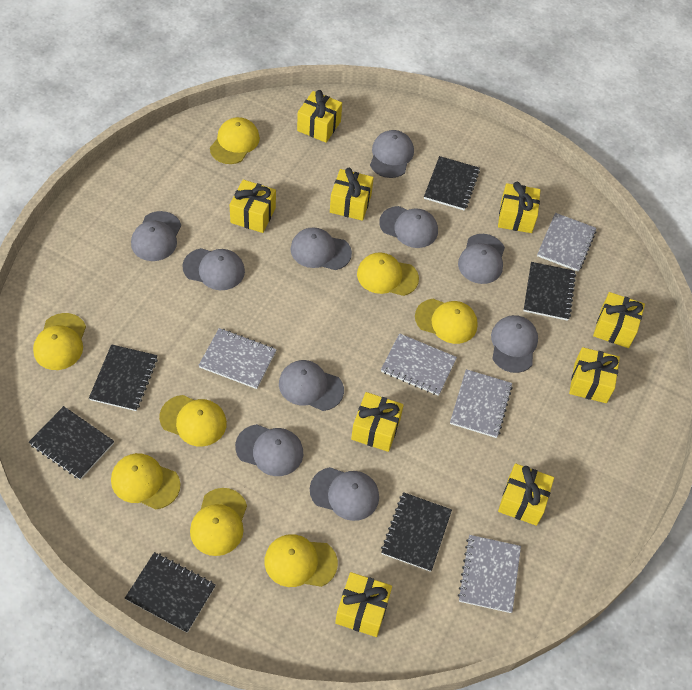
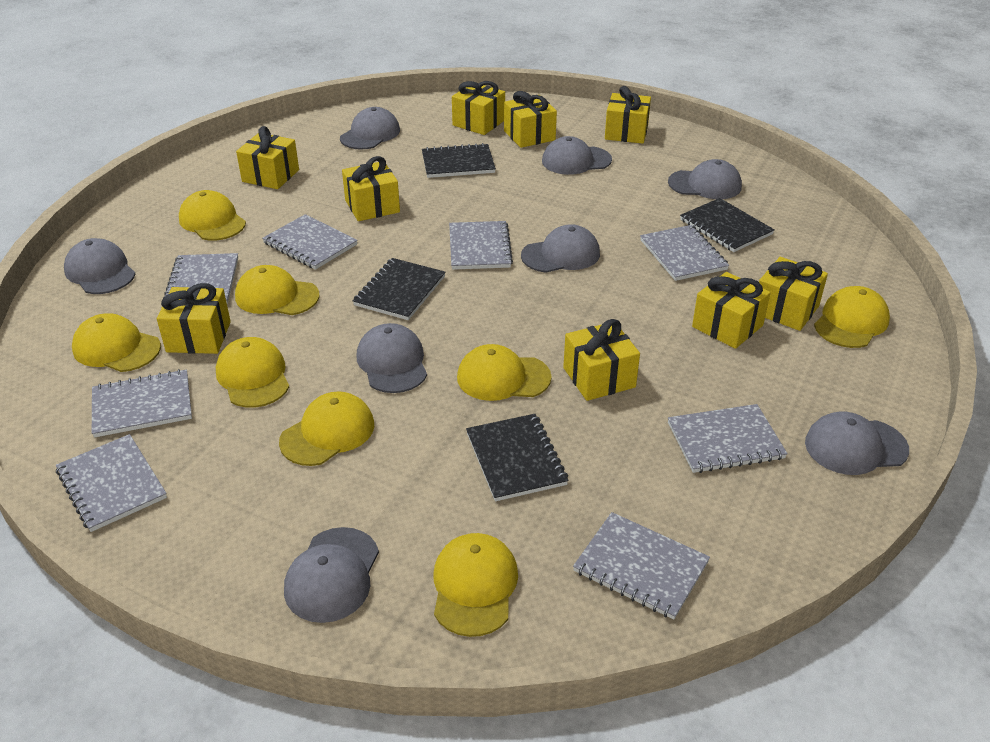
black notebook: 6 -> 4
grey cap: 10 -> 8
grey notebook: 5 -> 8

